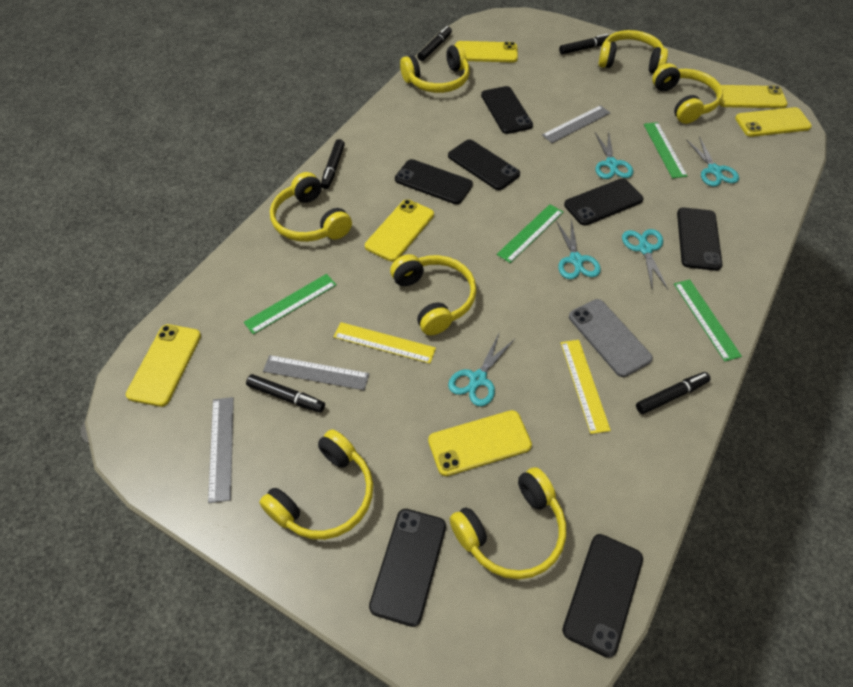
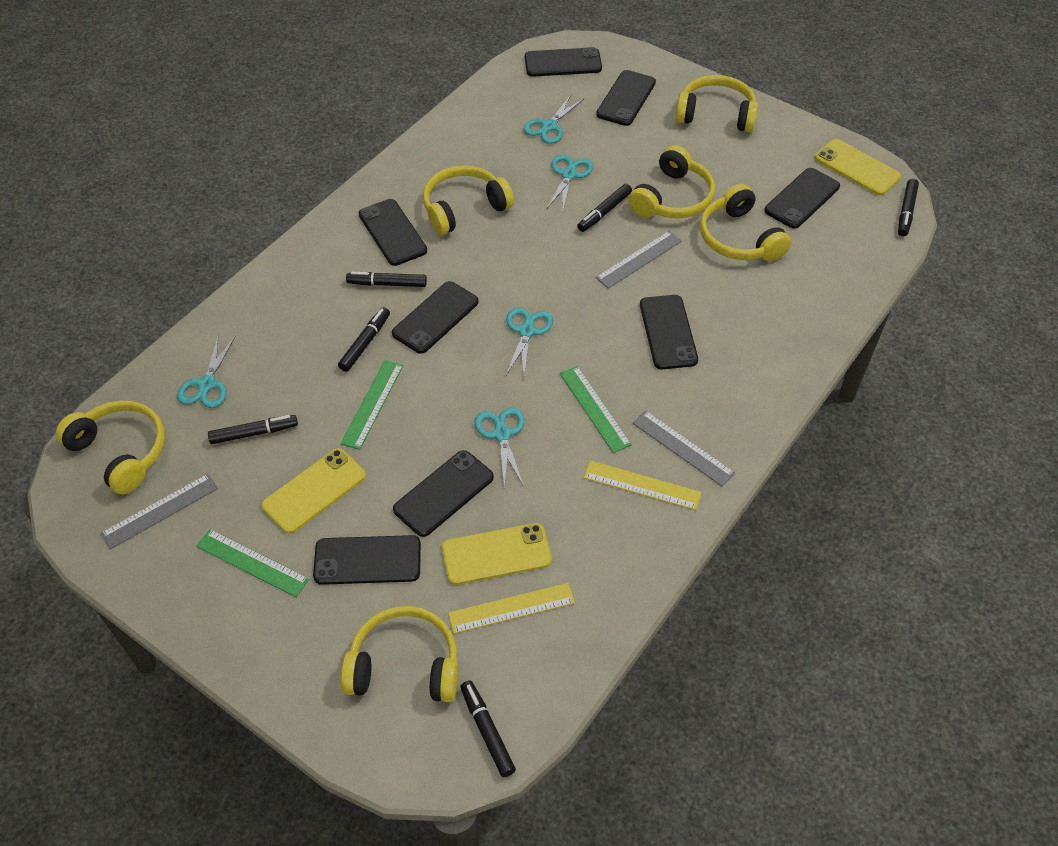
black marker: 5 -> 6
black phone: 7 -> 8
green ruler: 4 -> 3
grey phone: 1 -> 0
yellow headphones: 7 -> 6
yellow phone: 6 -> 3

